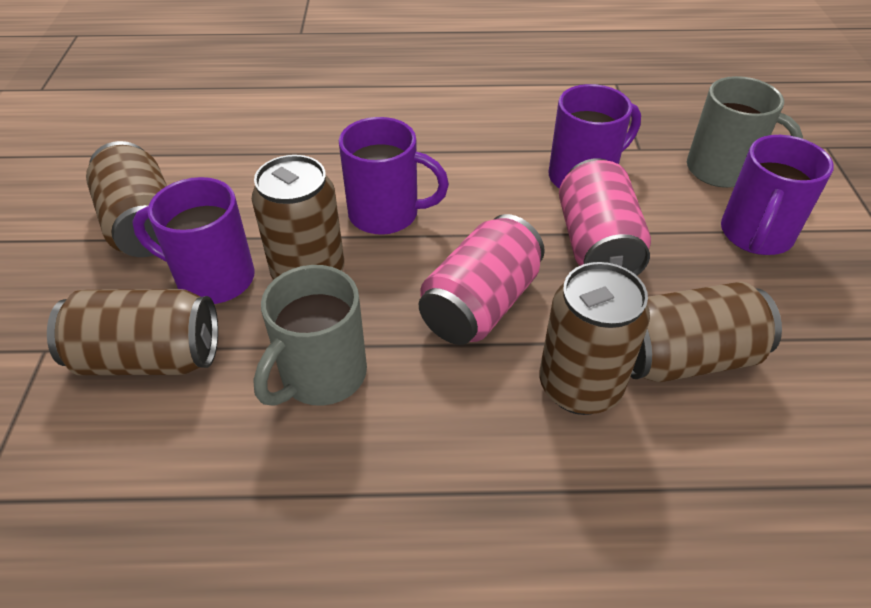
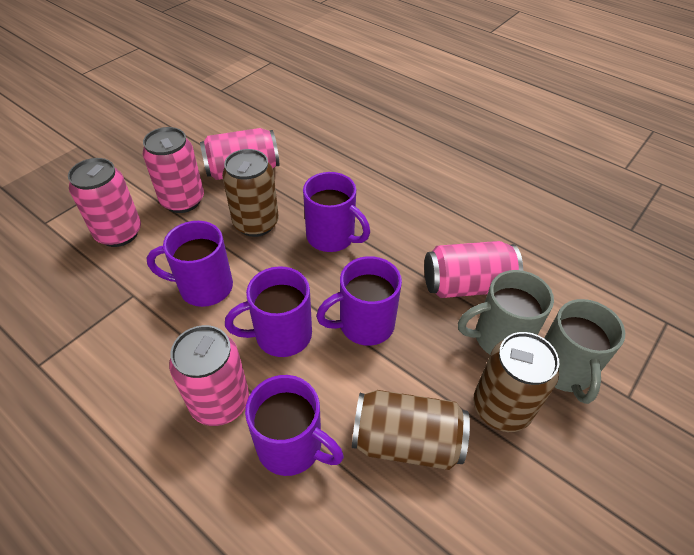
brown can: 5 -> 3
pink can: 2 -> 5
purple mug: 4 -> 5

